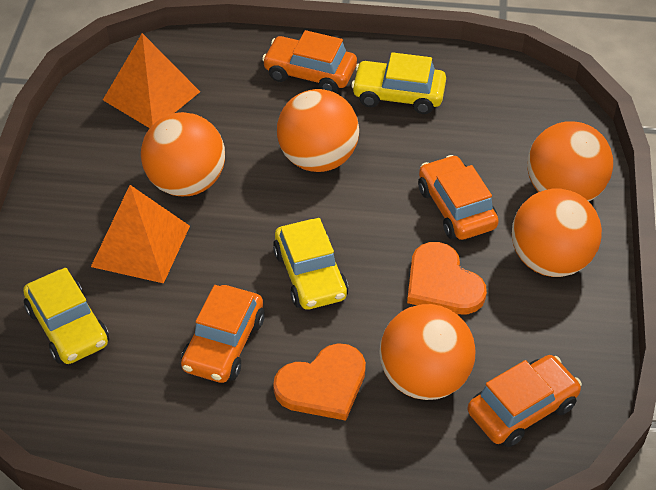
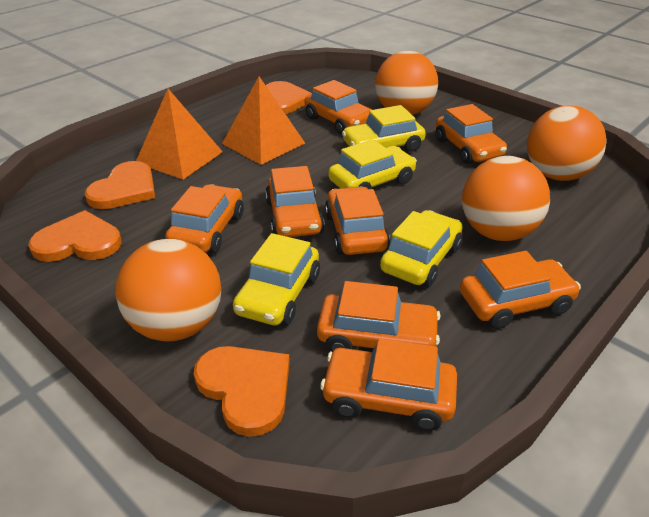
orange ball: 5 -> 4
orange car: 4 -> 8
orange heart: 2 -> 4
yellow car: 3 -> 4

